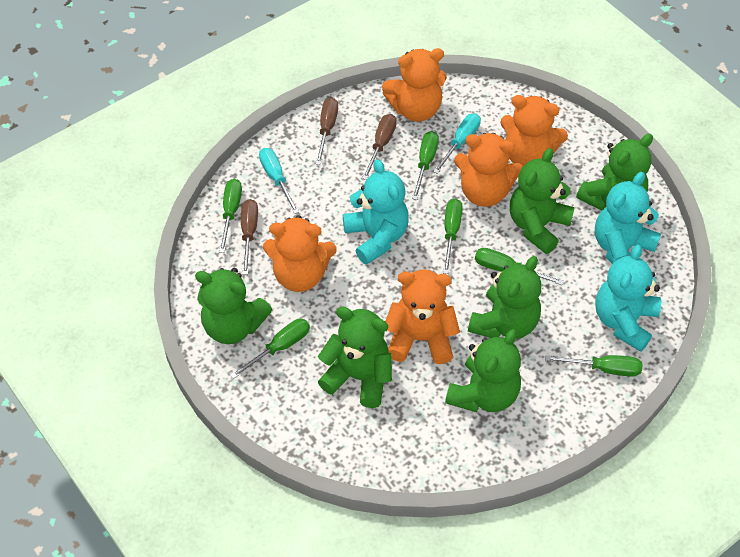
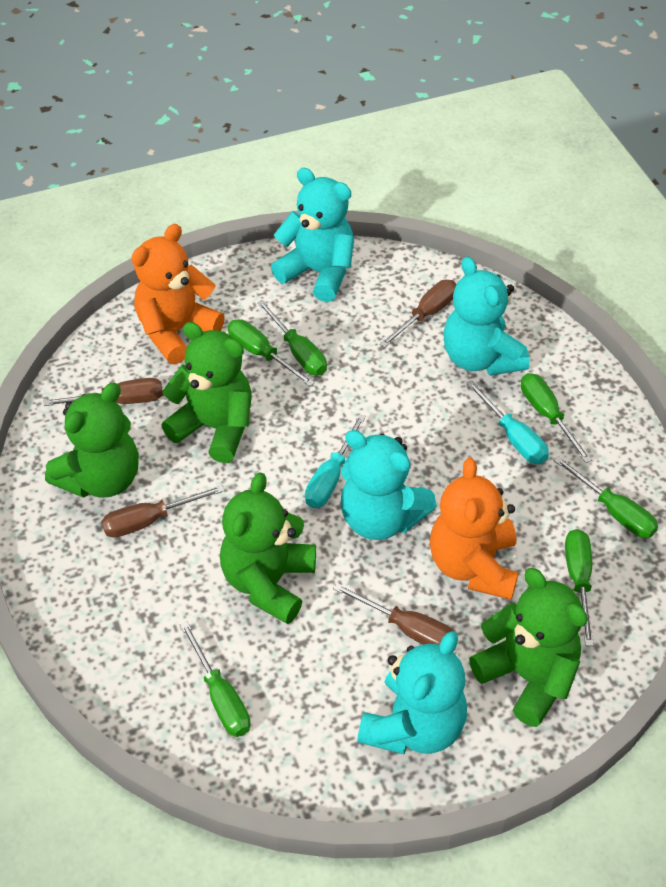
brown screwdriver: 3 -> 4
green teddy bear: 6 -> 4
orange teddy bear: 5 -> 2
turquoise teddy bear: 3 -> 4

